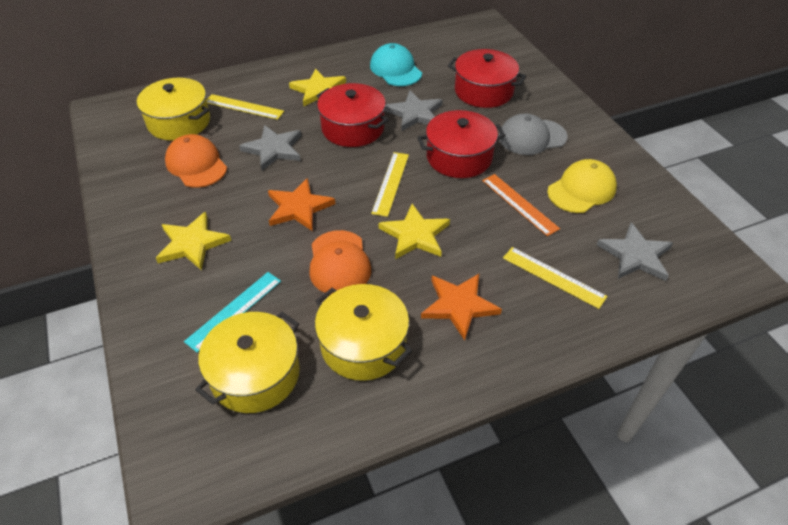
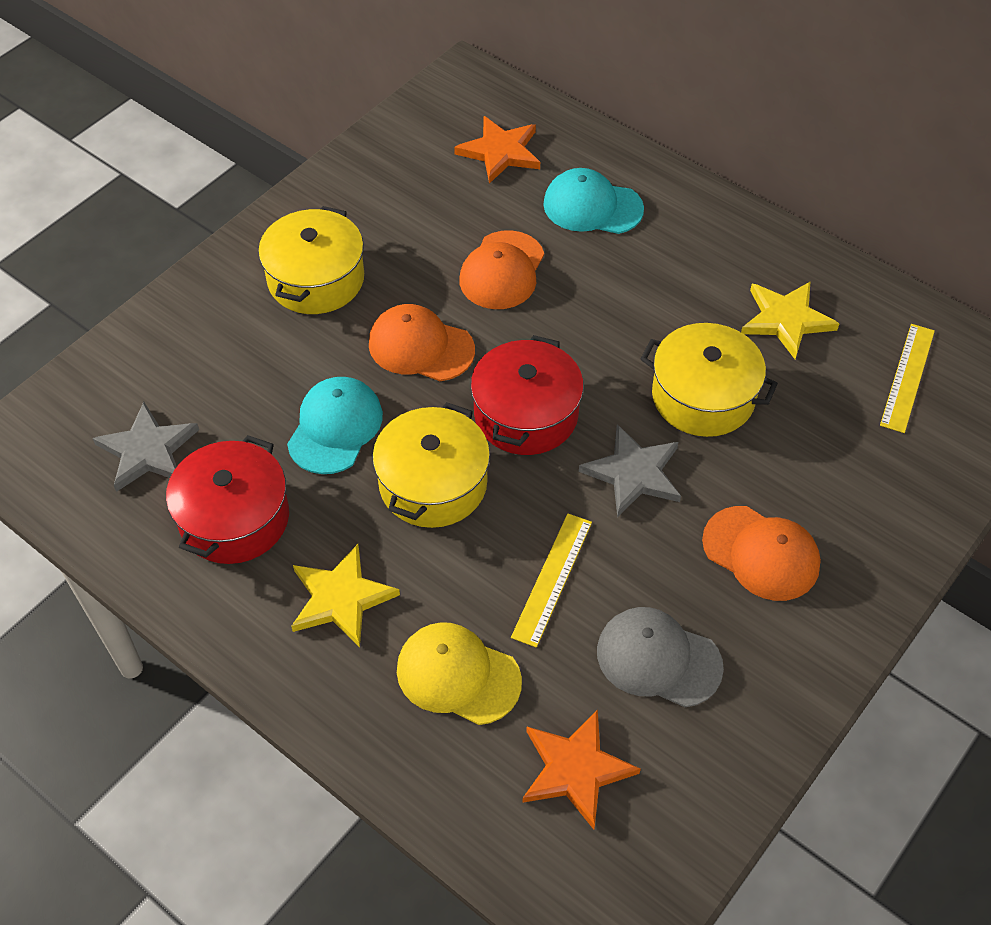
grey star: 3 -> 2
orange cap: 2 -> 3
orange ruler: 1 -> 0
red pot: 3 -> 2
turquoise cap: 1 -> 2
turquoise ruler: 1 -> 0
yellow ruler: 3 -> 2
yellow star: 3 -> 2

